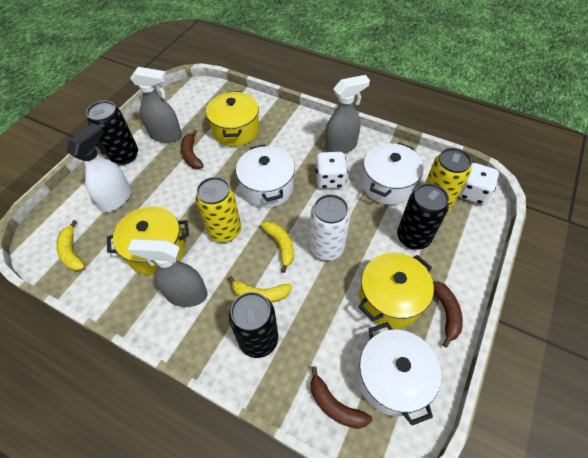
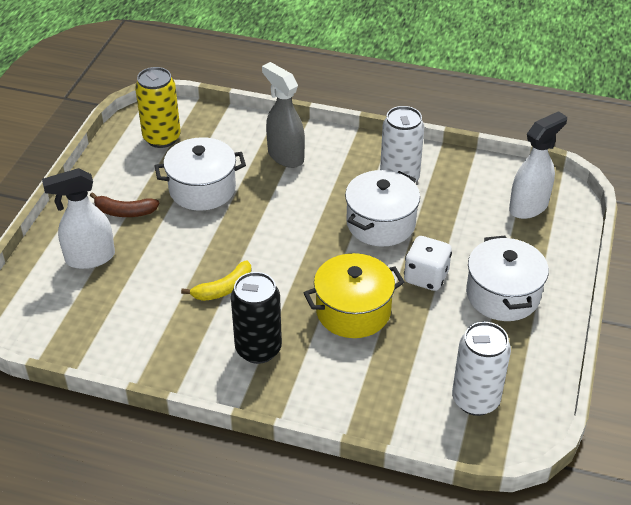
black can: 3 -> 1
brown banana: 3 -> 1
grey spray bottle: 3 -> 1
white can: 1 -> 2
white dice: 2 -> 1
white spray bottle: 1 -> 2
yellow banana: 3 -> 1
yellow can: 2 -> 1
yellow pot: 3 -> 1

